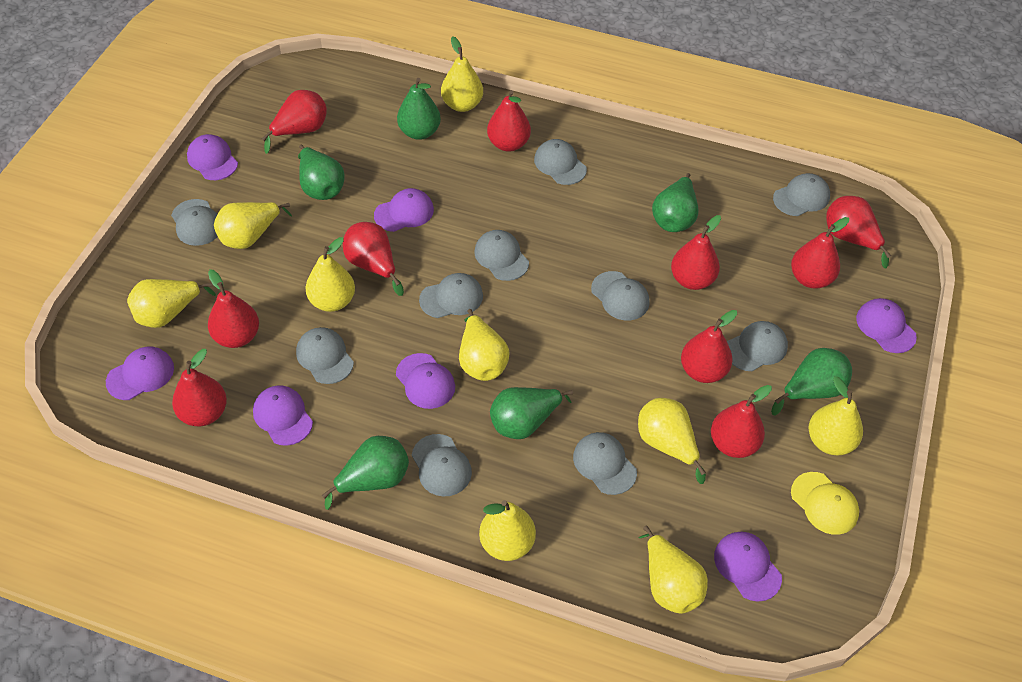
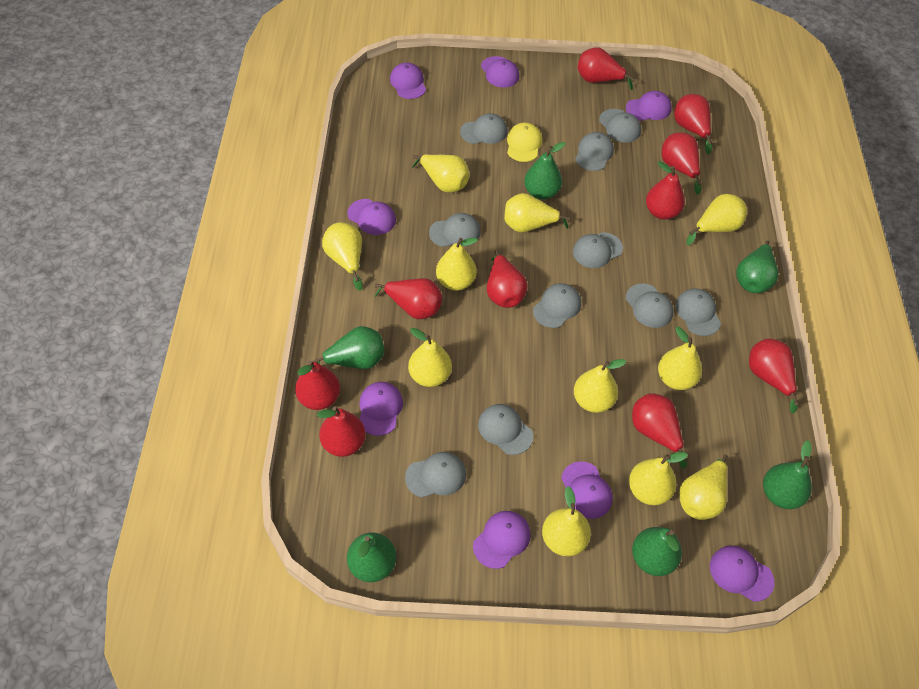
purple cap: 7 -> 8
yellow pear: 9 -> 11

